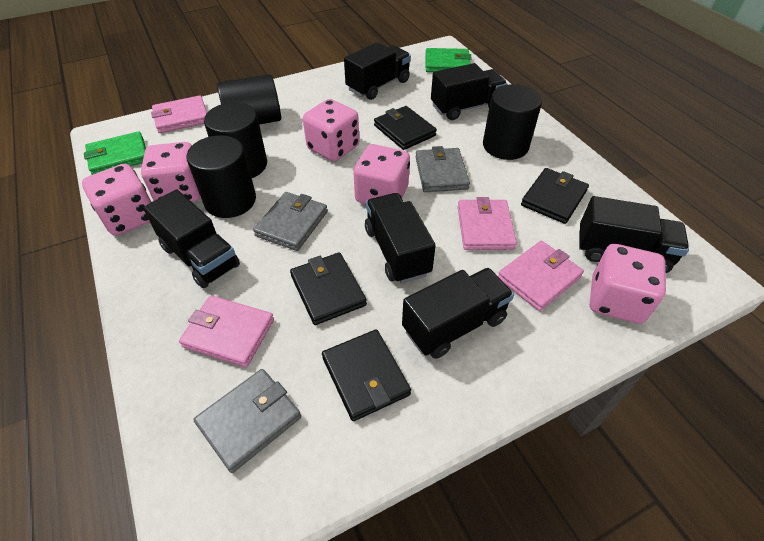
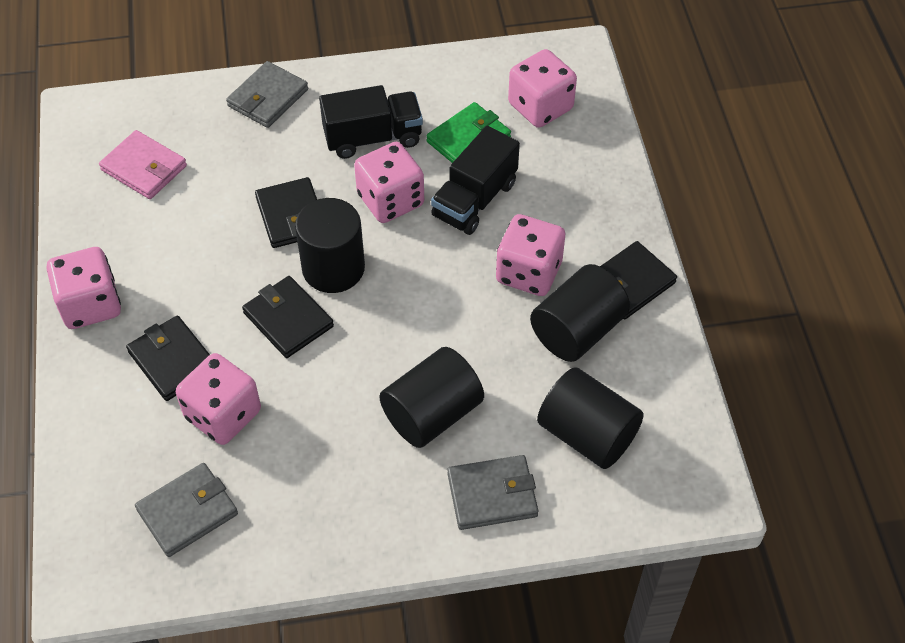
black truck: 6 -> 2
green wallet: 2 -> 1
pink wallet: 4 -> 1

